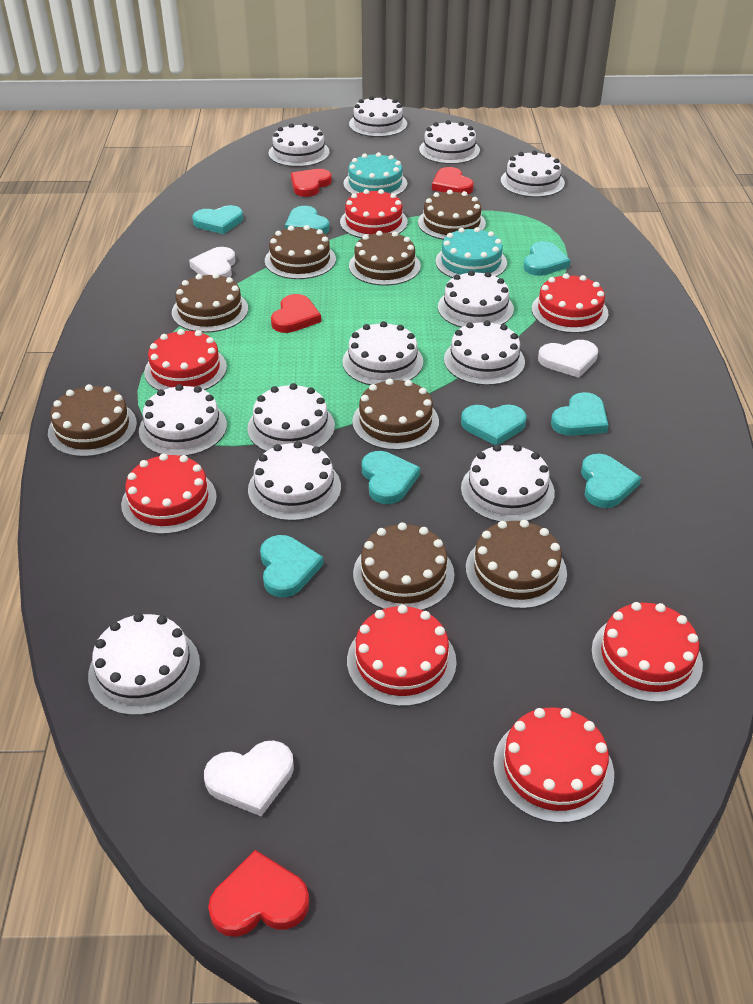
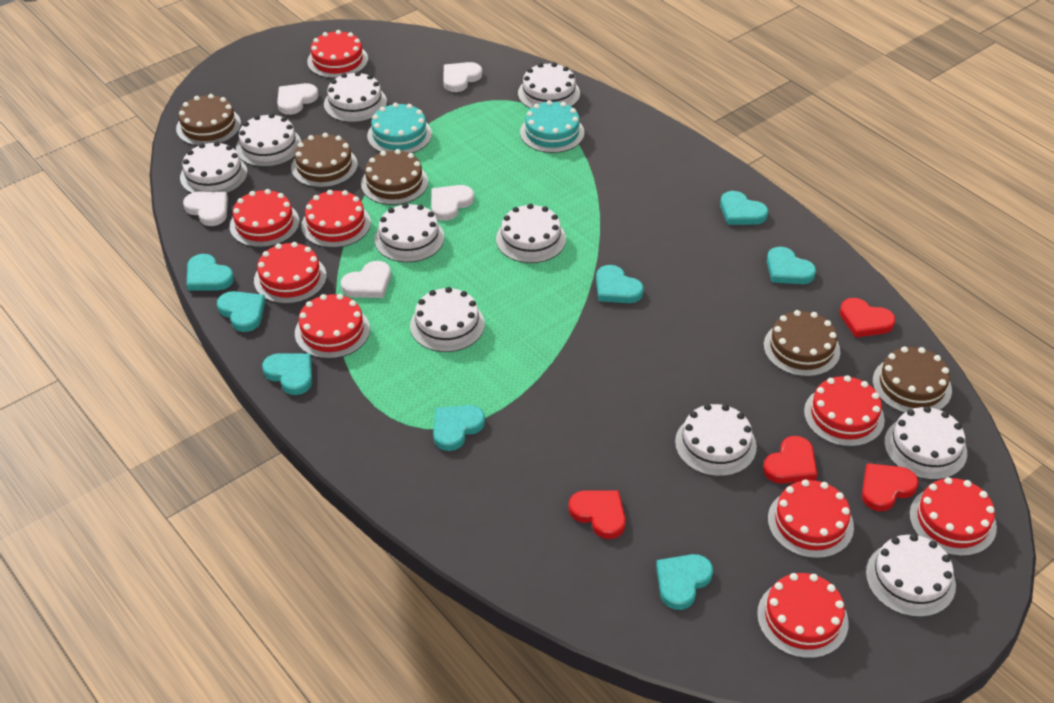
brown cake: 8 -> 5
red cake: 7 -> 9
white cake: 12 -> 10
white heart: 3 -> 5

